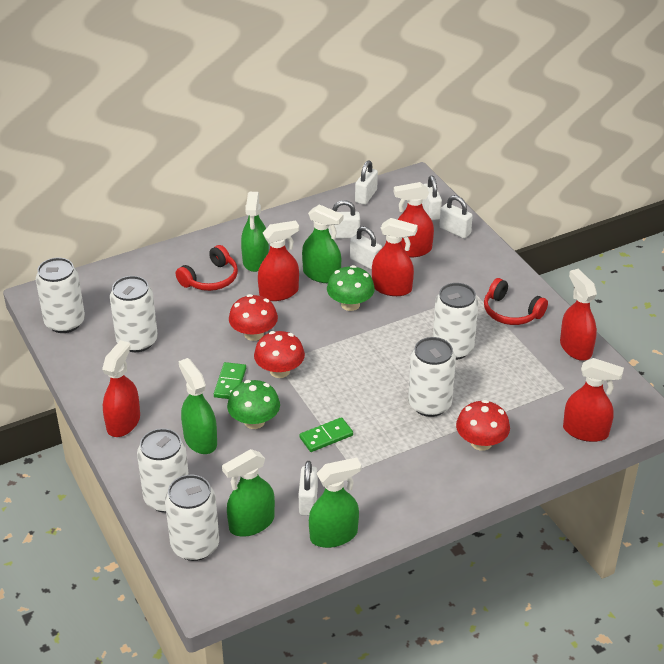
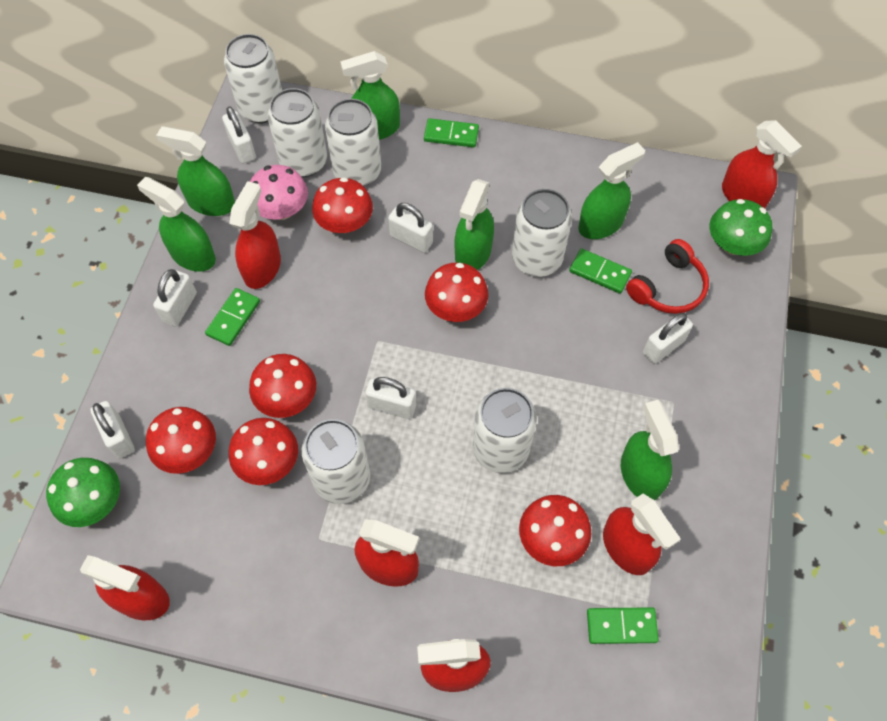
green domino: 2 -> 4
green spray bottle: 5 -> 6
pink mushroom: 0 -> 1
red headphones: 2 -> 1
red mushroom: 3 -> 6

